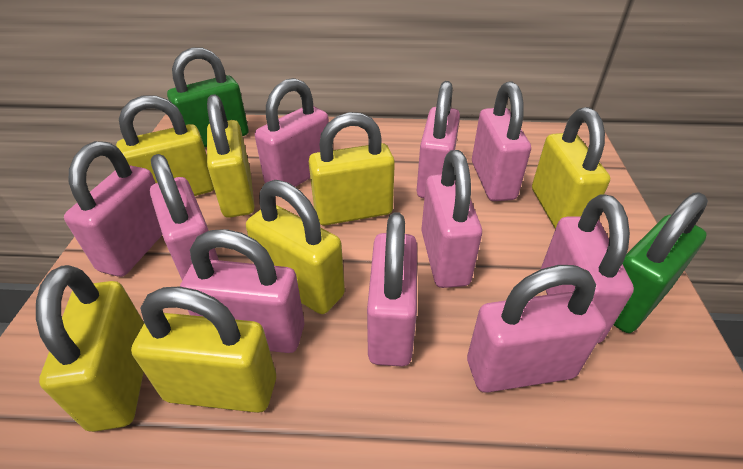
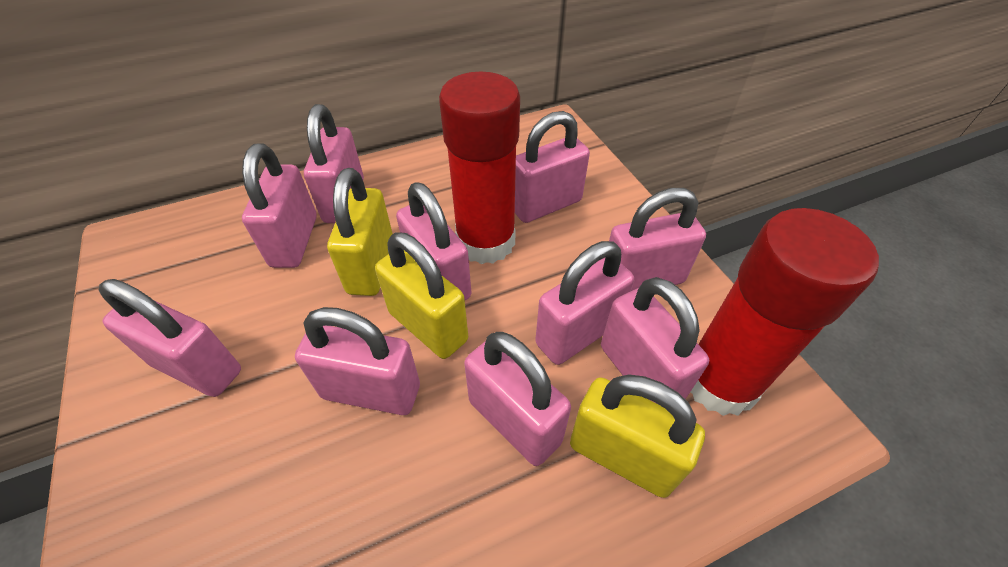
green padlock: 2 -> 0
red glue stick: 0 -> 2
yellow padlock: 7 -> 3

